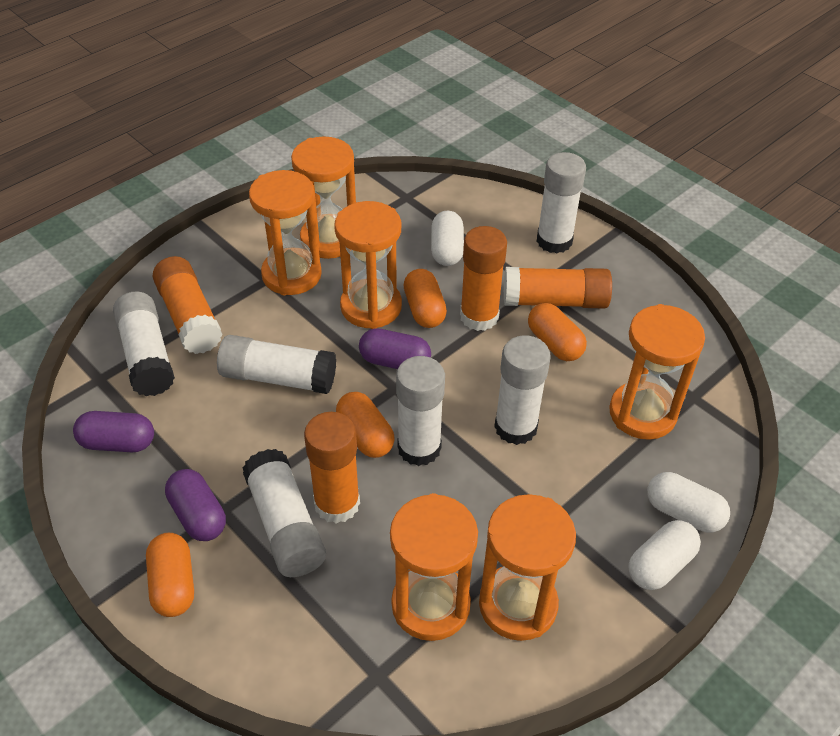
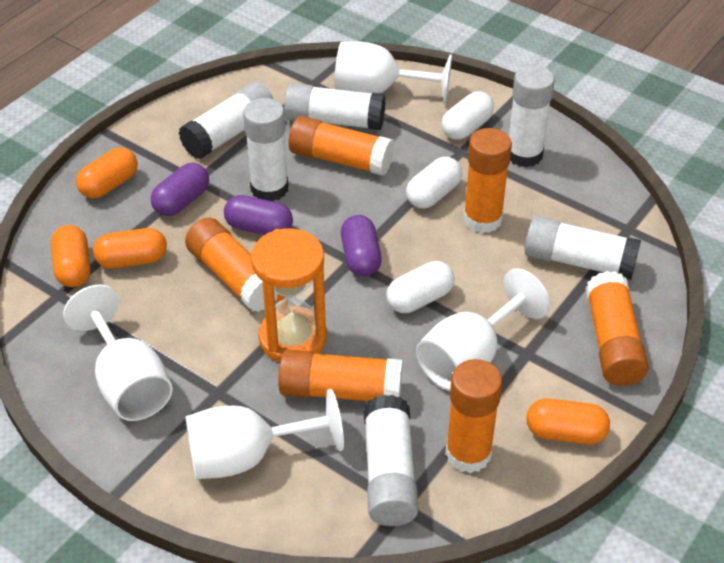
orange glue stick: 4 -> 6
orange hourglass: 6 -> 1
white goblet: 0 -> 4

